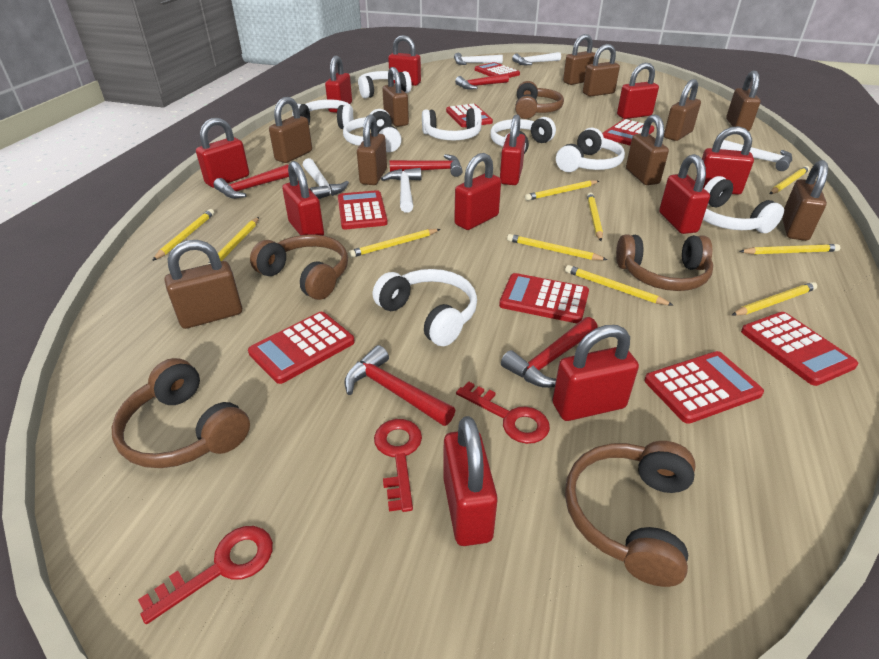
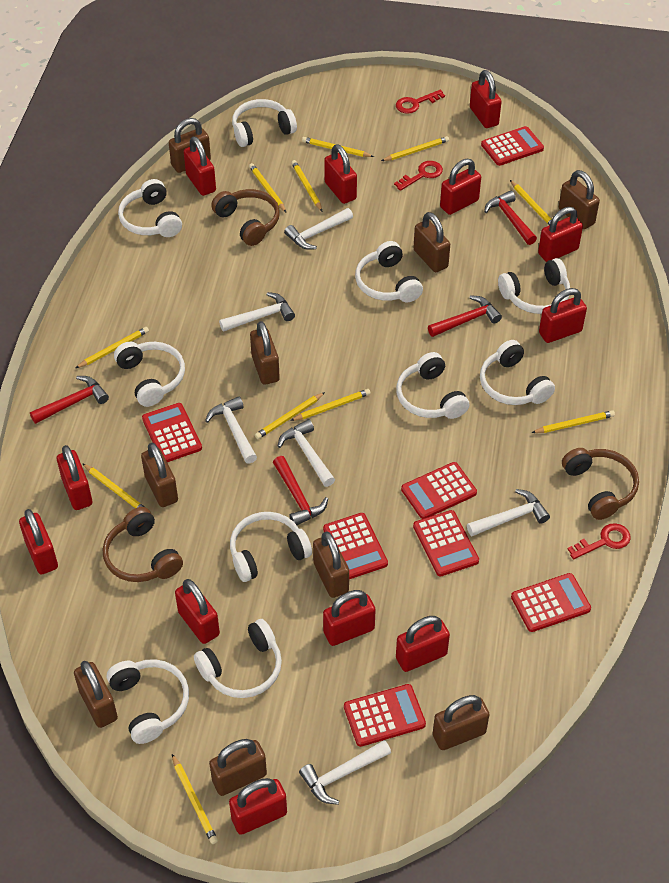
brown headphones: 5 -> 3
brown padlock: 10 -> 9
red calculator: 8 -> 7
red hammer: 5 -> 4
red padlock: 11 -> 12
white hammer: 5 -> 6
white headphones: 8 -> 10
yellow pencil: 10 -> 11

